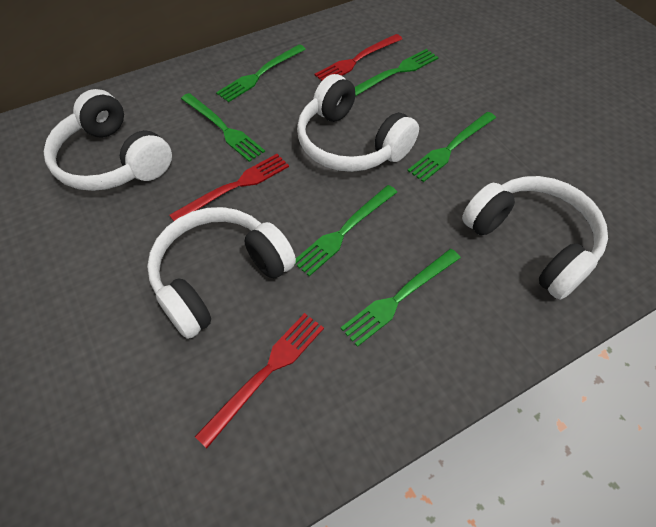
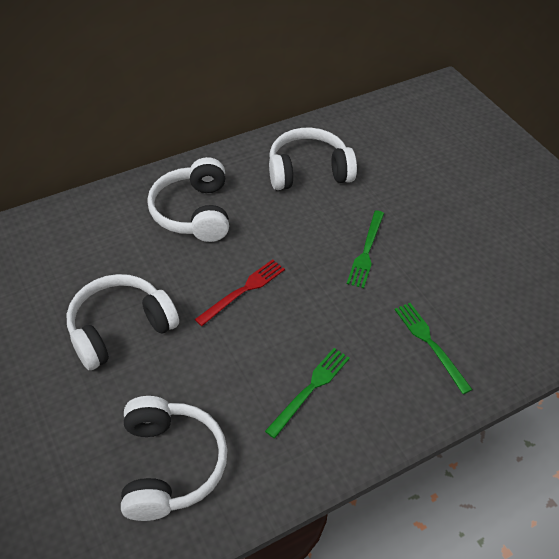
green fork: 6 -> 3
red fork: 3 -> 1

